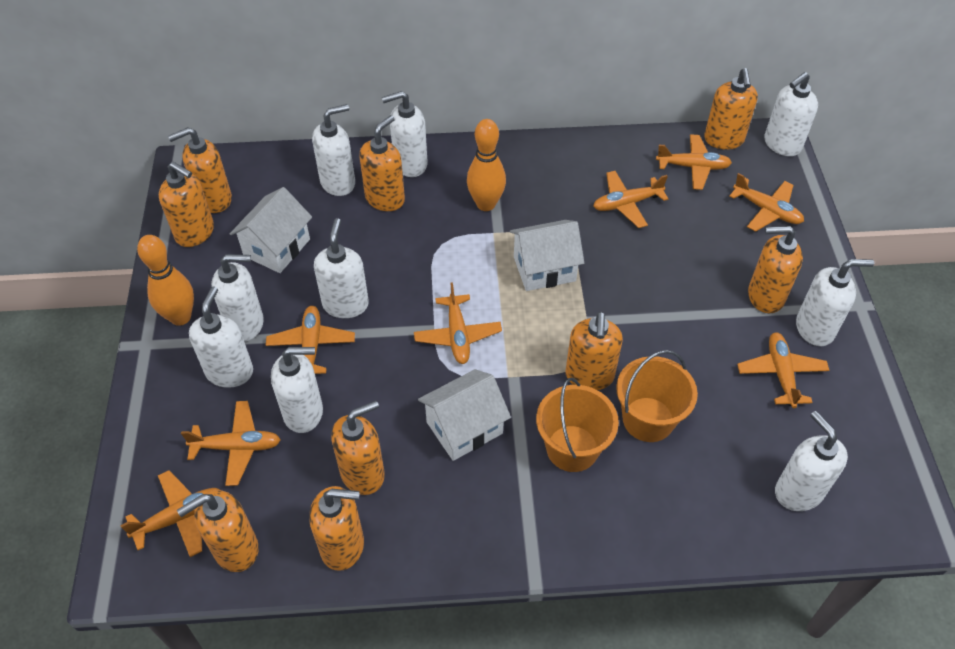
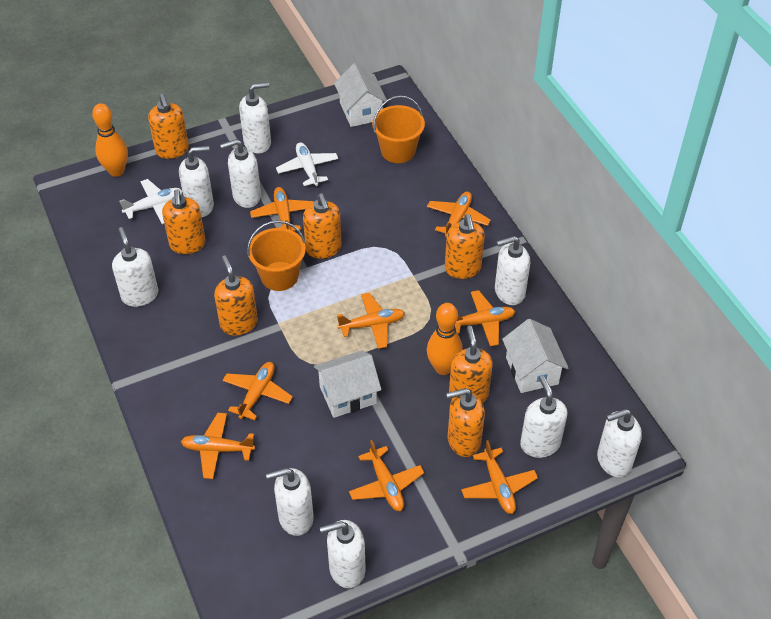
orange soap dispenser: 9 -> 7
white plane: 0 -> 2

